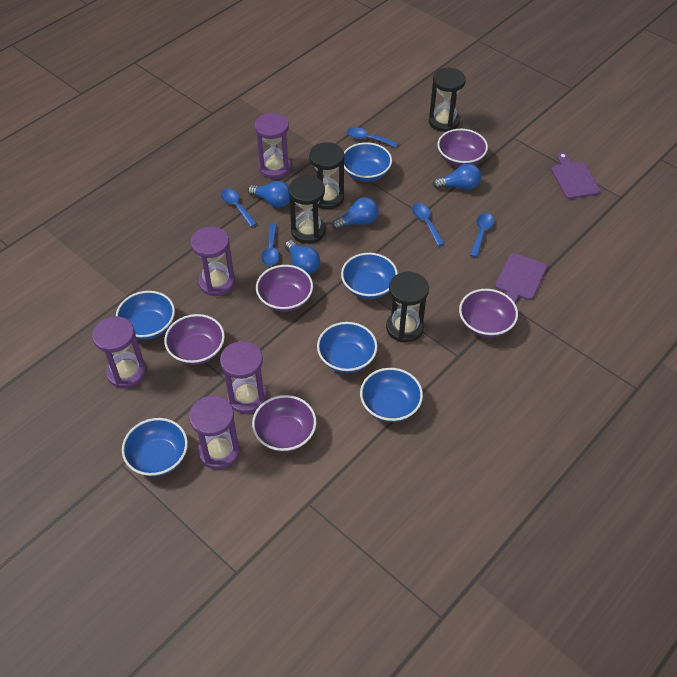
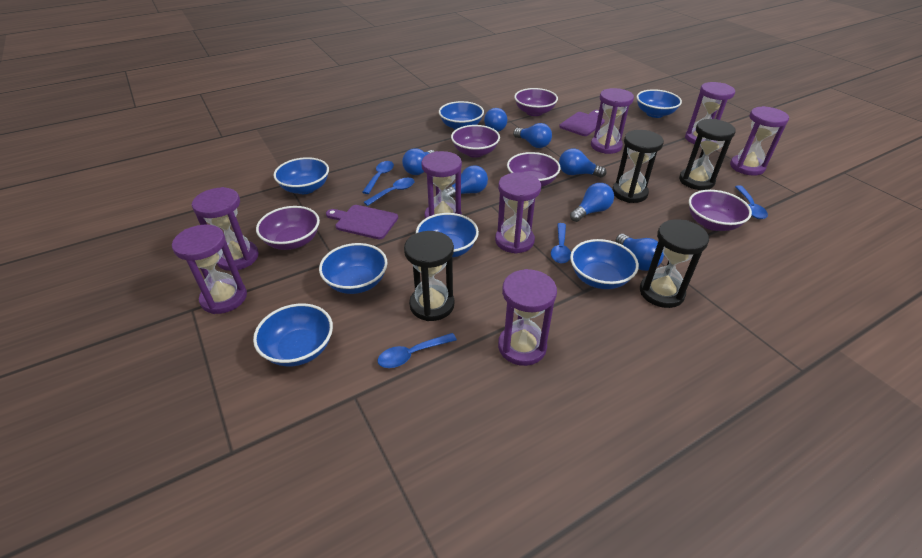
blue bowl: 6 -> 7
blue light bulb: 4 -> 7
purple hourglass: 5 -> 8

